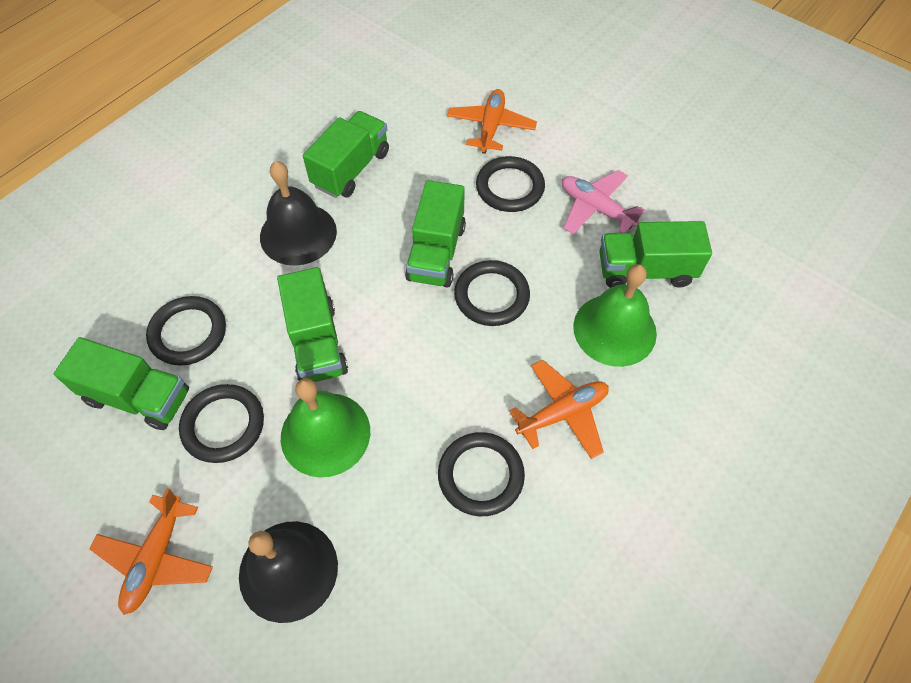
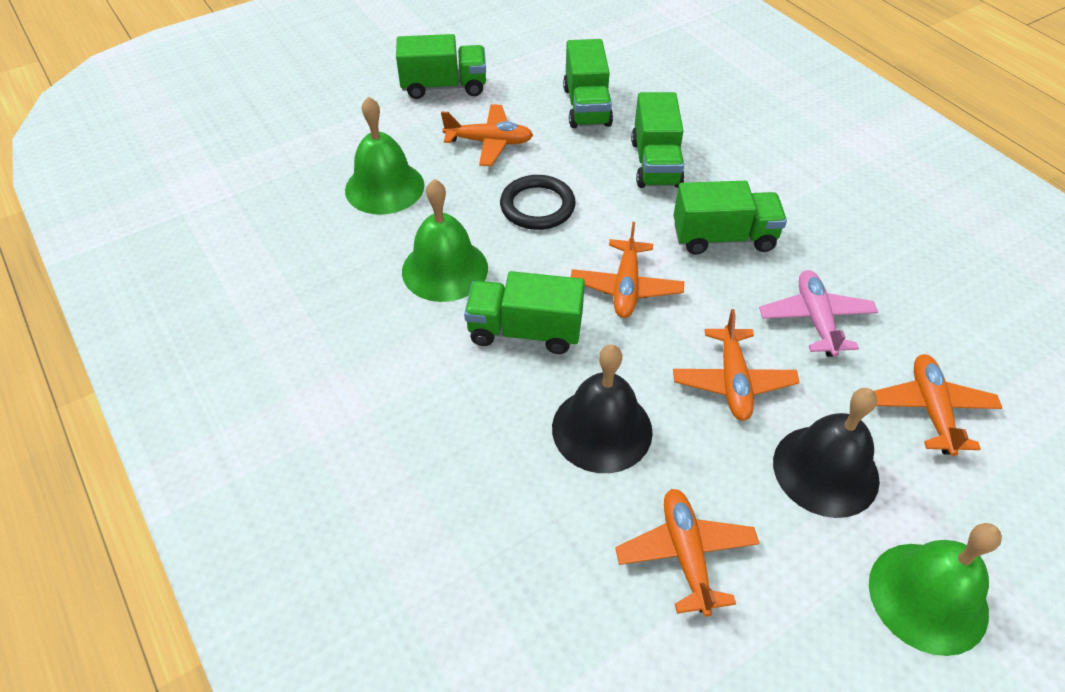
black ring: 5 -> 1
green bell: 2 -> 3
orange plane: 3 -> 5

